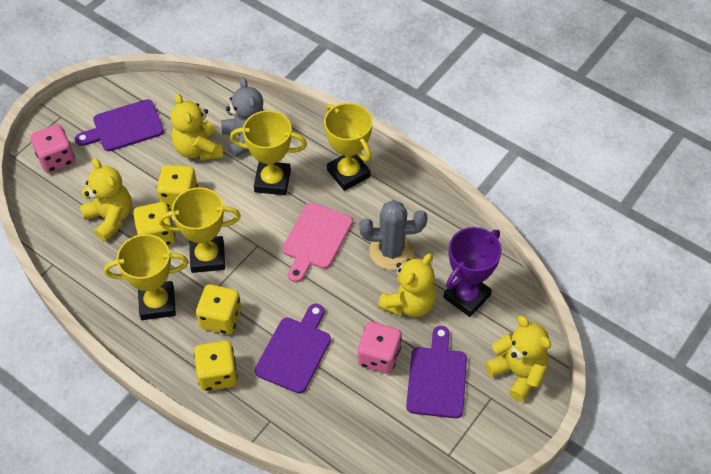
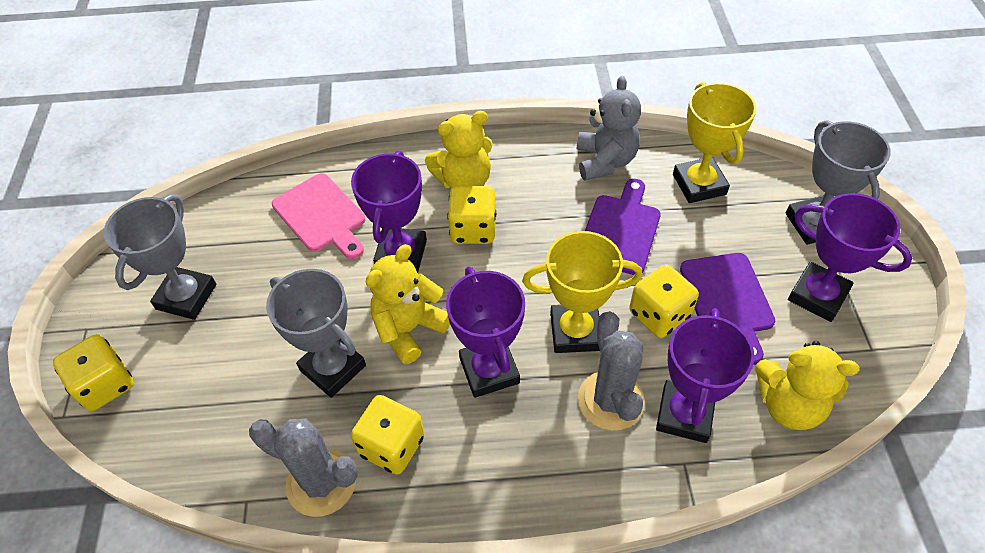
grey cactus: 1 -> 2
grey trophy: 0 -> 3
pink dice: 2 -> 0
purple cutting board: 3 -> 2
purple trophy: 1 -> 4
yellow teddy bear: 4 -> 3
yellow trophy: 4 -> 2

